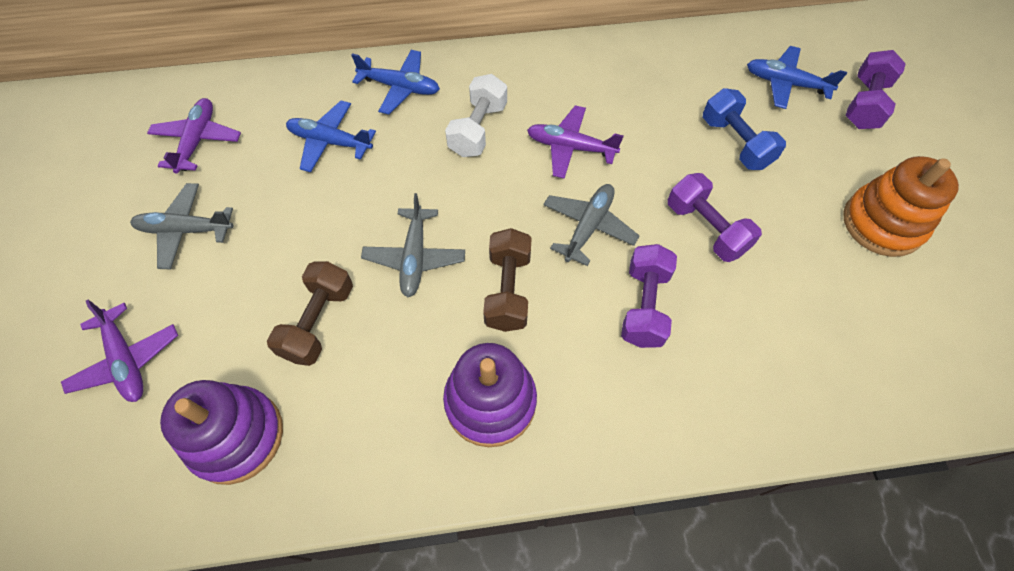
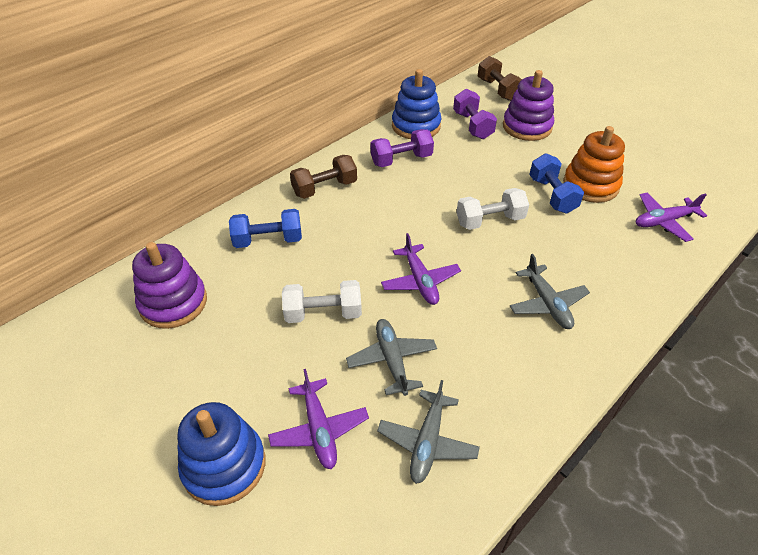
blue dumbbell: 1 -> 2
blue plane: 3 -> 0
blue stacking toy: 0 -> 2
purple dumbbell: 3 -> 2
white dumbbell: 1 -> 2

